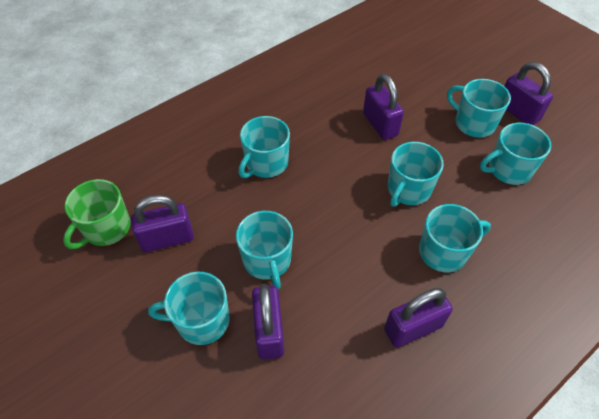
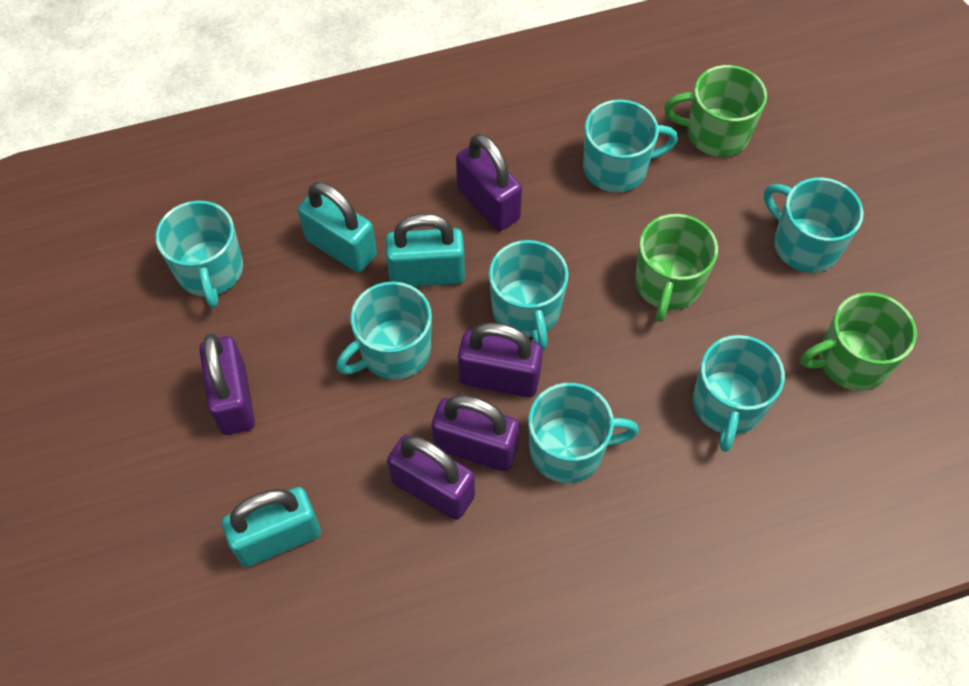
green mug: 1 -> 3
turquoise padlock: 0 -> 3

